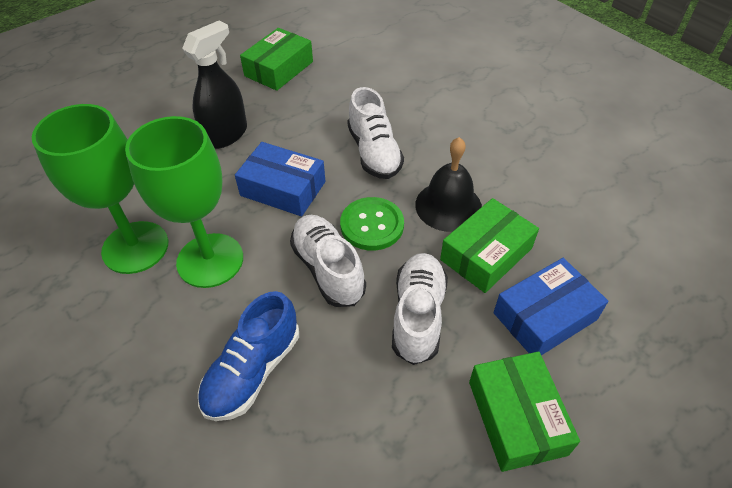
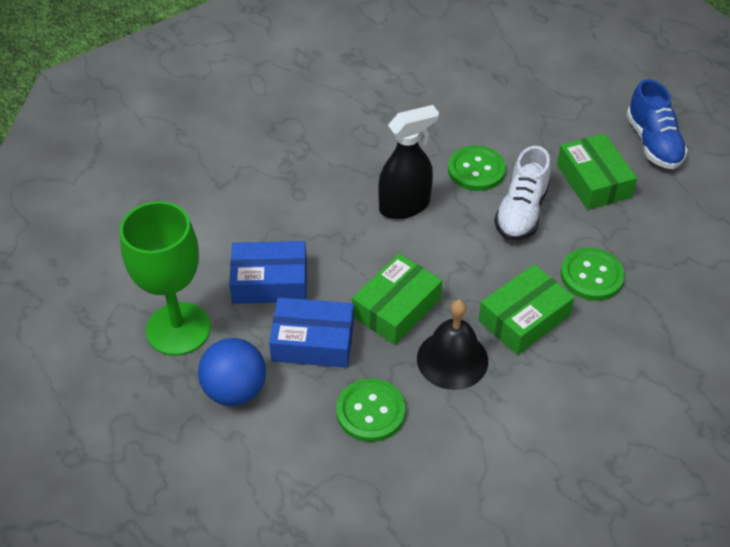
blue ball: 0 -> 1
green button: 1 -> 3
green goblet: 2 -> 1
white shoe: 3 -> 1

